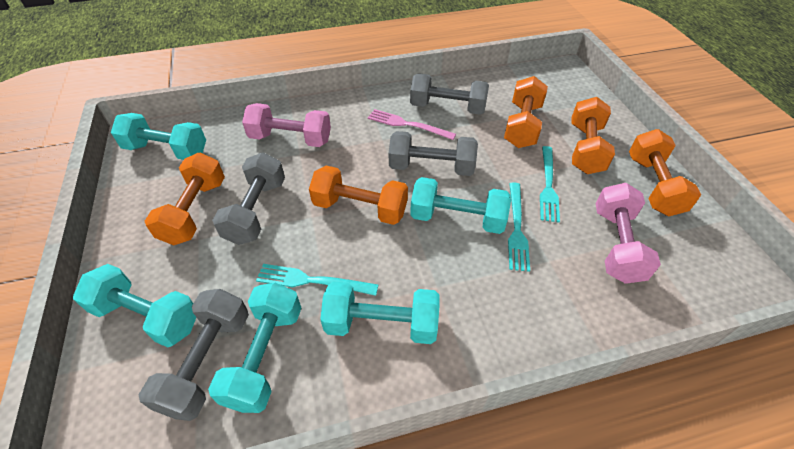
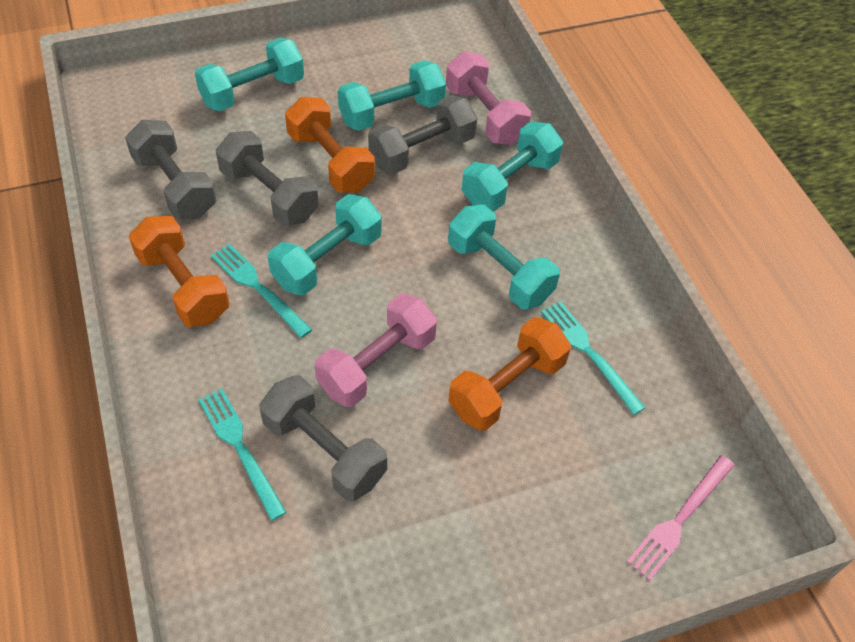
orange dumbbell: 5 -> 3

